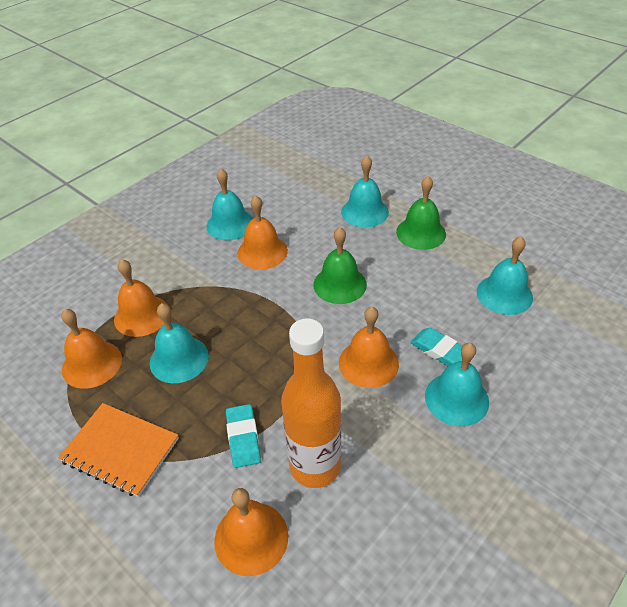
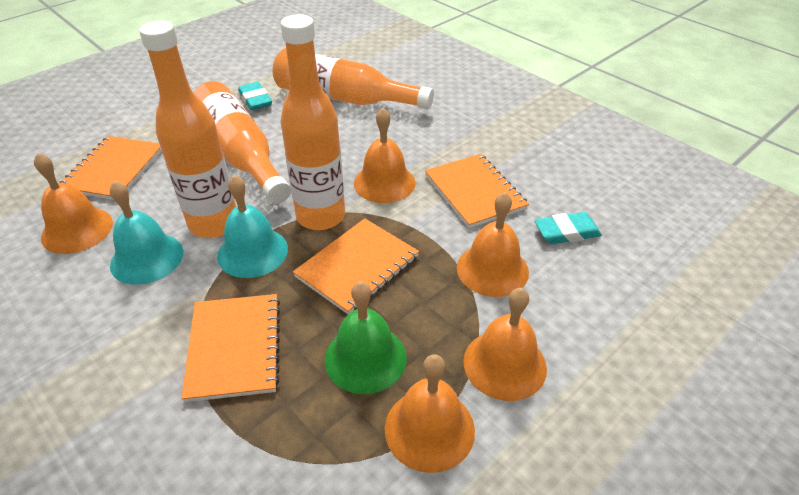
green bell: 2 -> 1
orange bottle: 1 -> 4
orange notebook: 1 -> 4
turquoise bell: 5 -> 2

